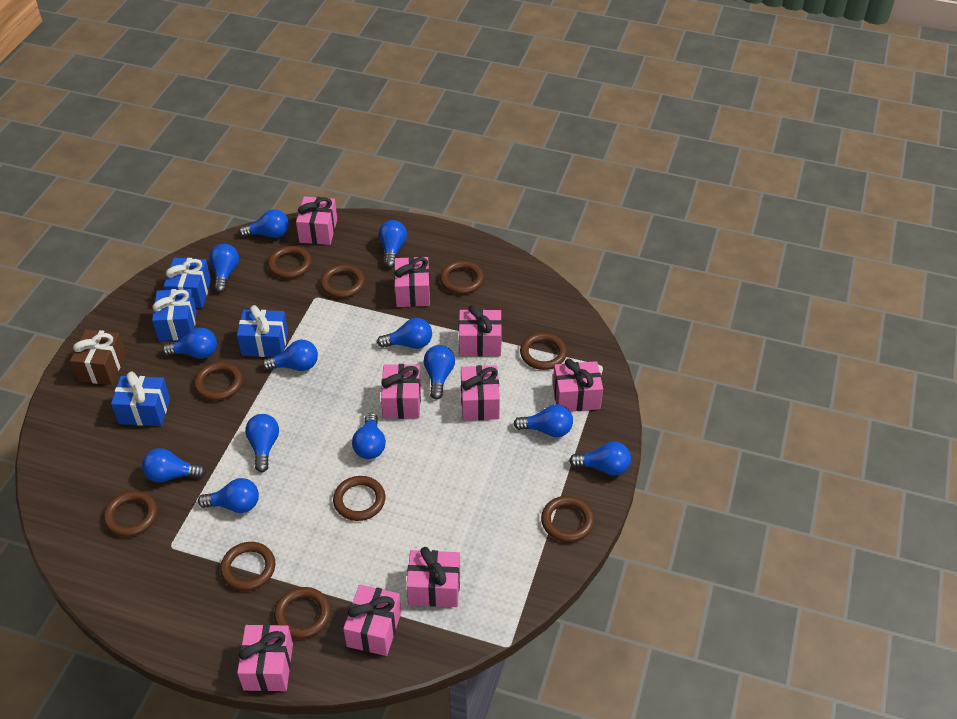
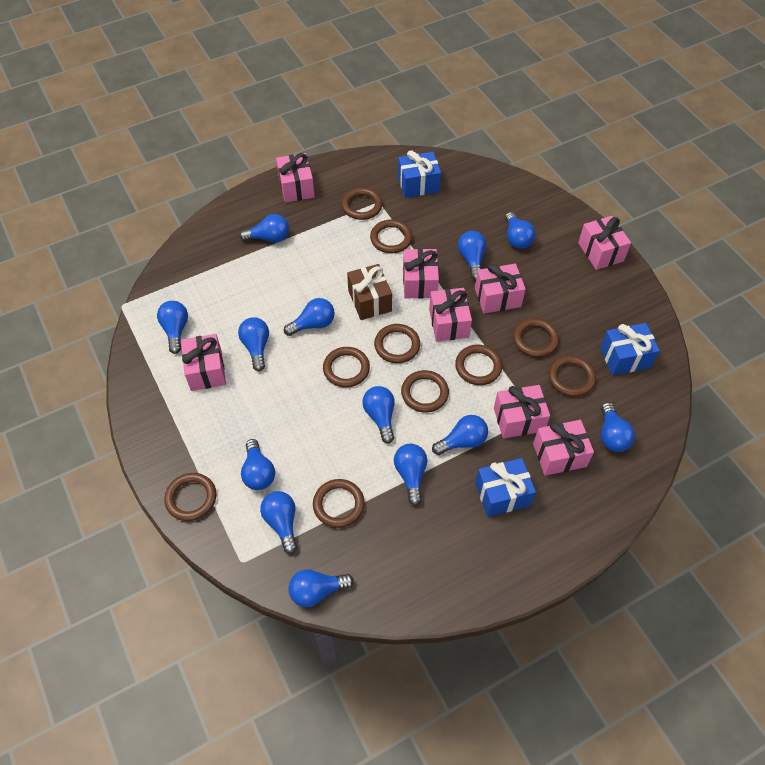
blue gift: 4 -> 3
pink gift: 9 -> 8

